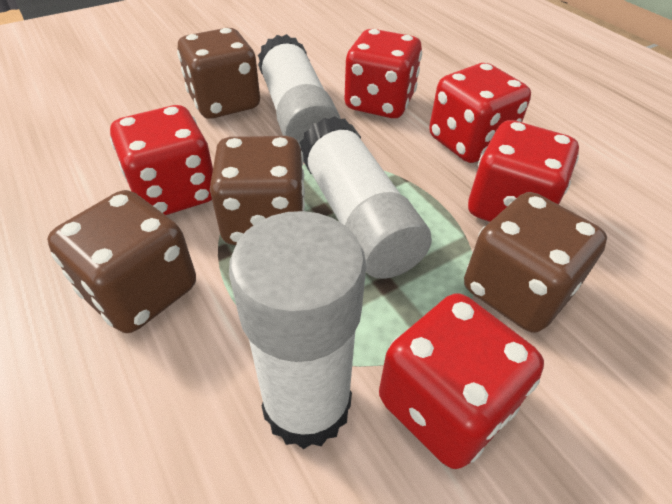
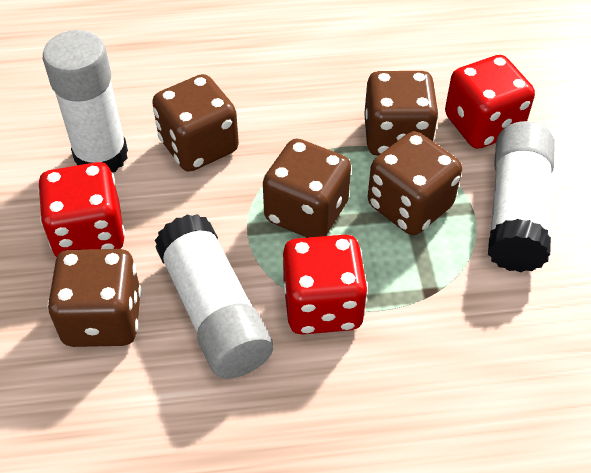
brown dice: 4 -> 5
red dice: 5 -> 3

